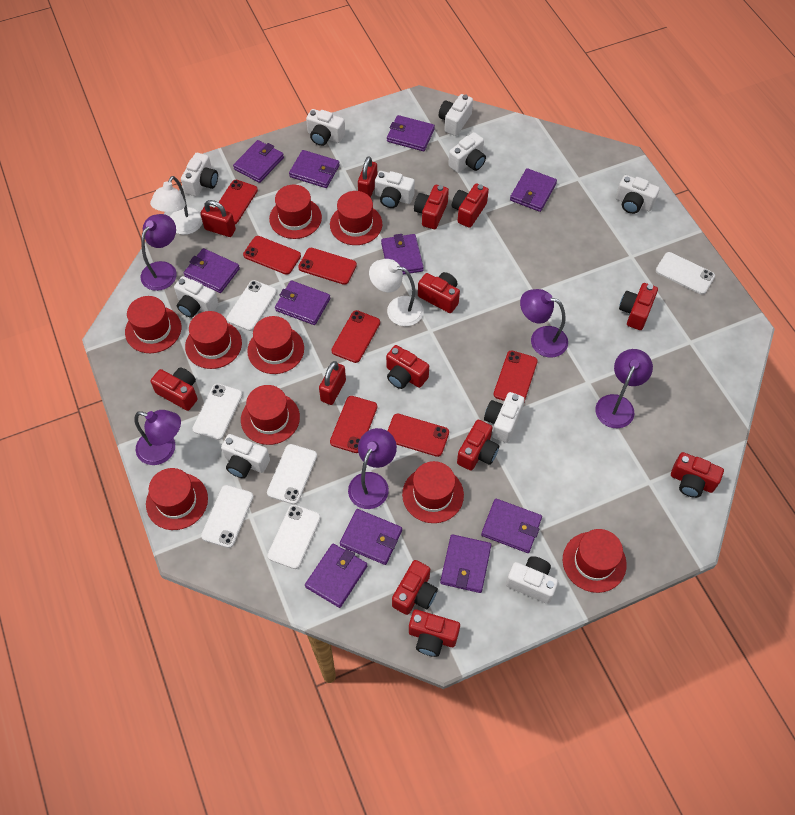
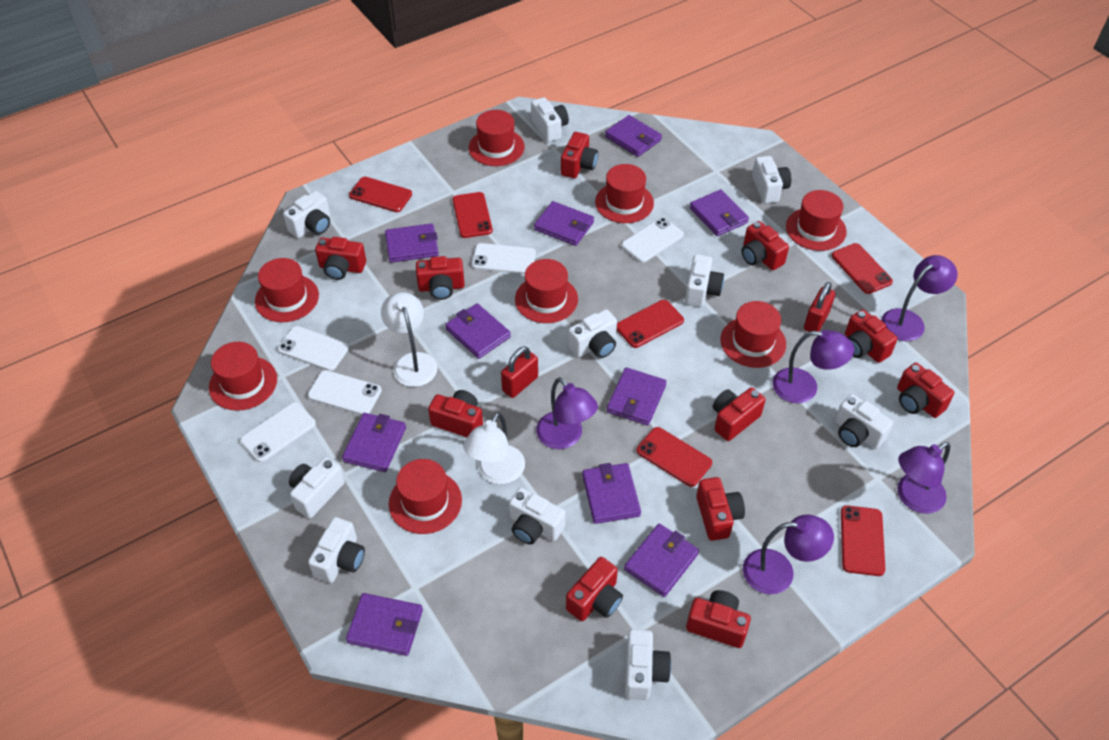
purple wallet: 11 -> 10
red camera: 10 -> 11
red hat: 9 -> 8
red padlock: 3 -> 2
red phone: 7 -> 6
white phone: 6 -> 5

